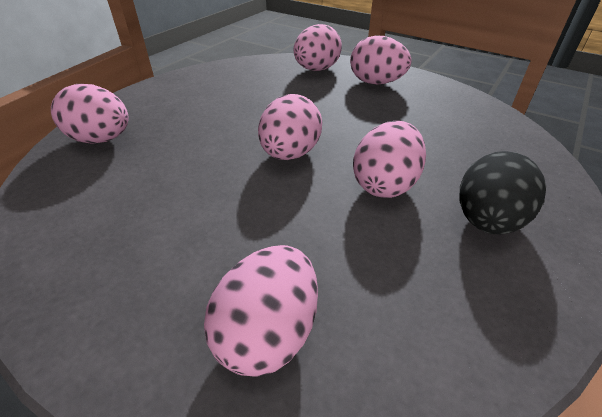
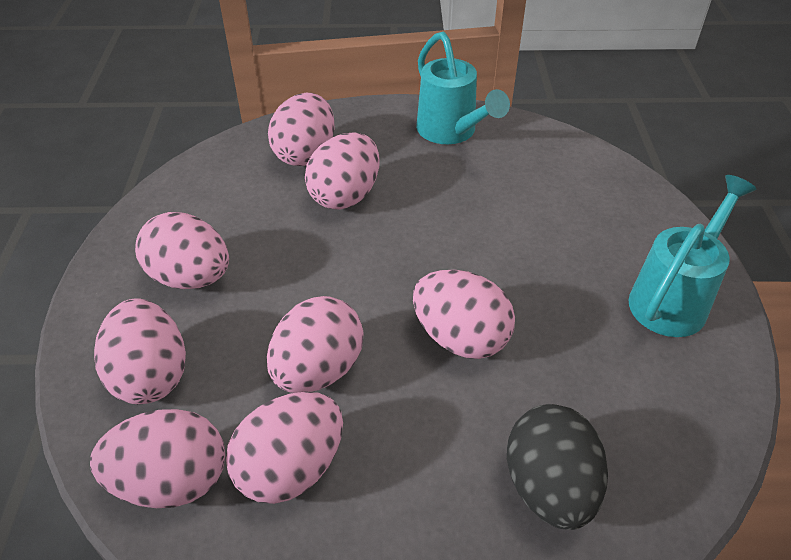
pink egg: 6 -> 8
turquoise watering can: 0 -> 2

